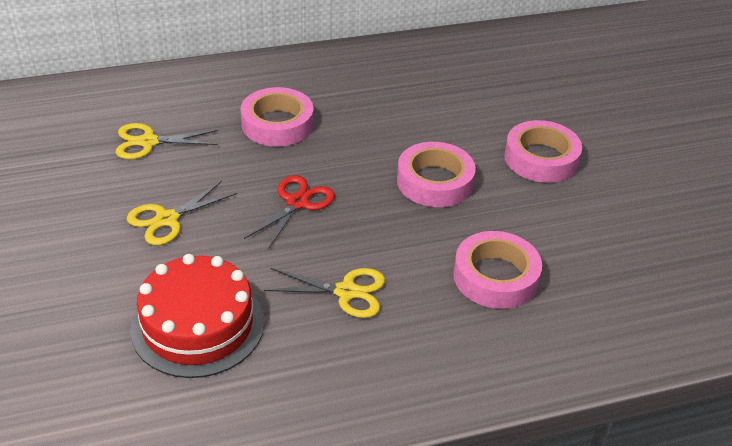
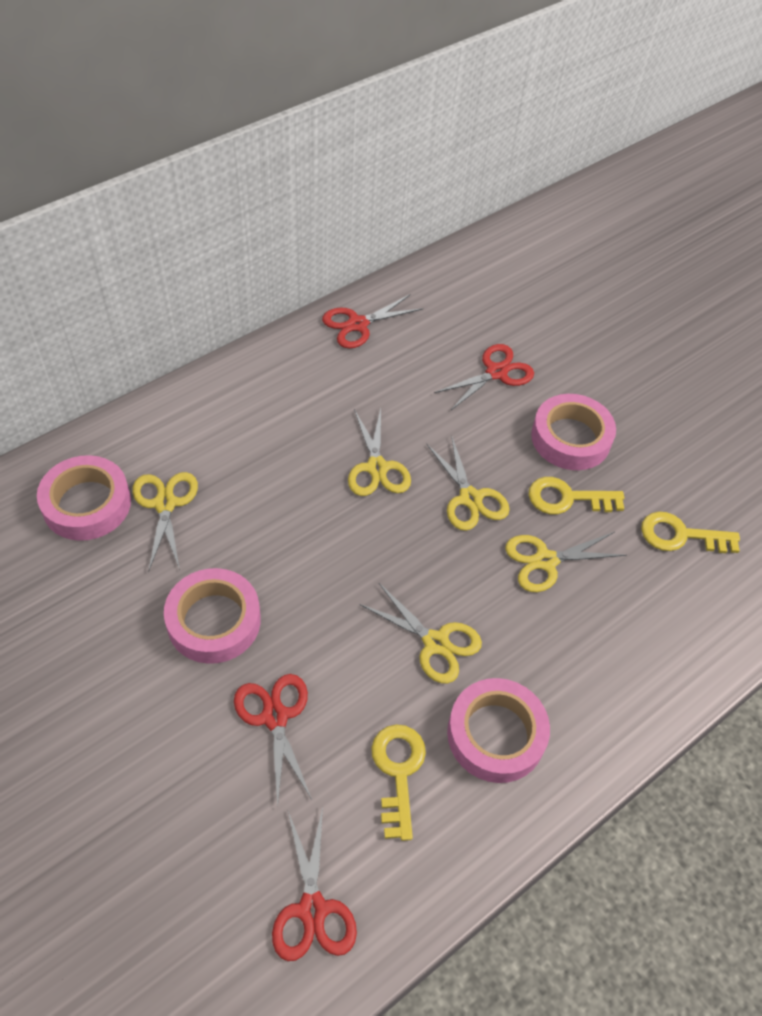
red cake: 1 -> 0
red scissors: 1 -> 4
yellow key: 0 -> 3
yellow scissors: 3 -> 5

